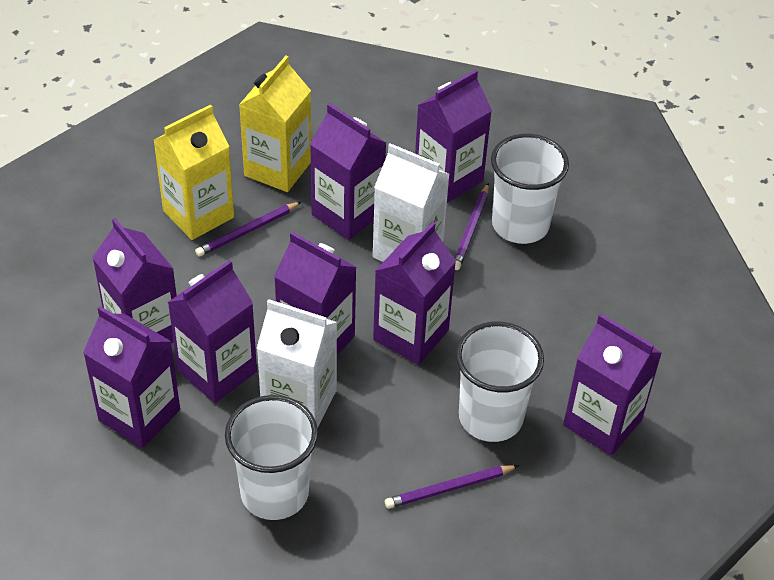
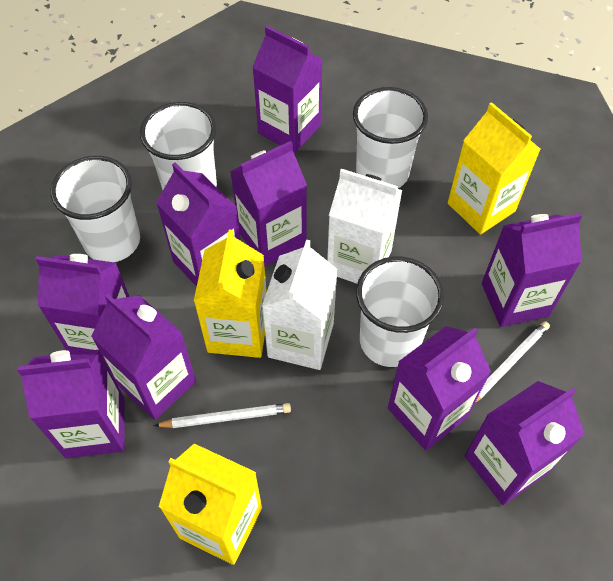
purple carton: 8 -> 9
purple pencil: 3 -> 0
white cup: 3 -> 4
white pencil: 0 -> 2
yellow carton: 2 -> 3

